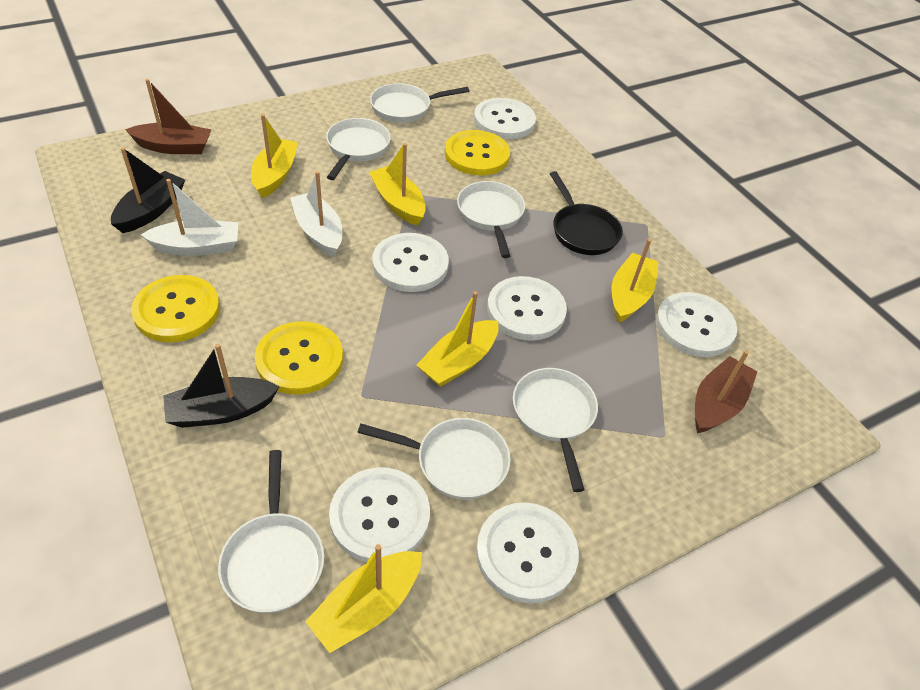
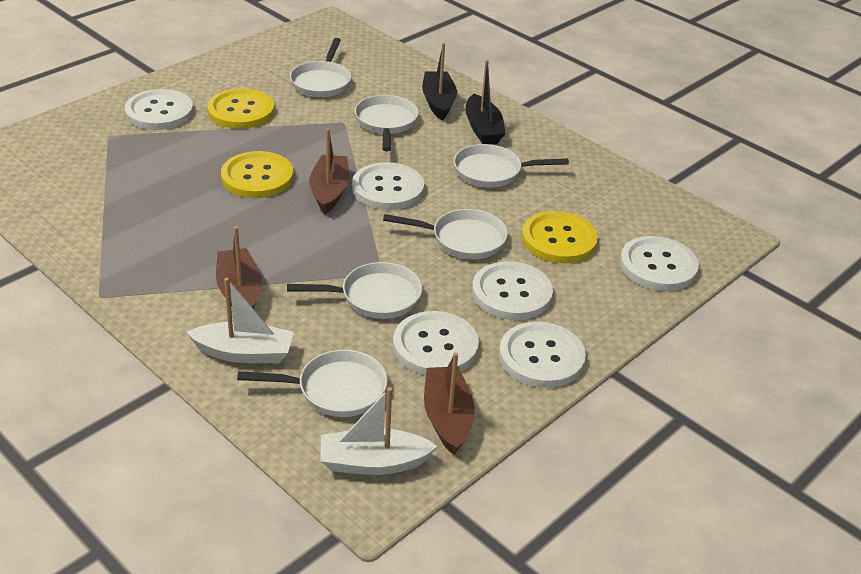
black pan: 1 -> 0
brown boat: 2 -> 3
yellow boat: 5 -> 0

